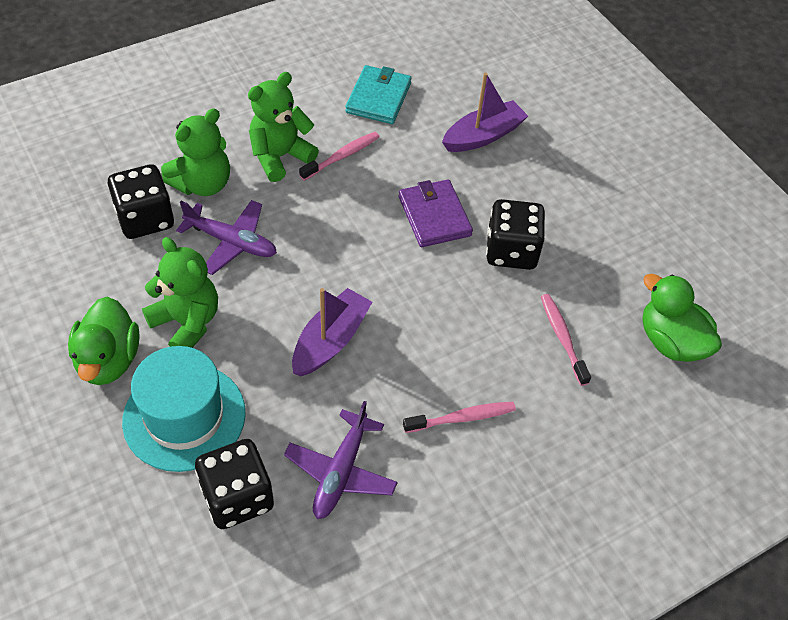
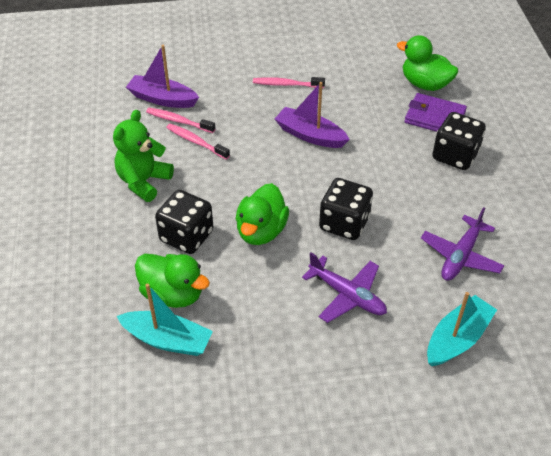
green duck: 2 -> 3
green teddy bear: 3 -> 1
turquoise boat: 0 -> 2
turquoise hat: 1 -> 0
turquoise wallet: 1 -> 0

